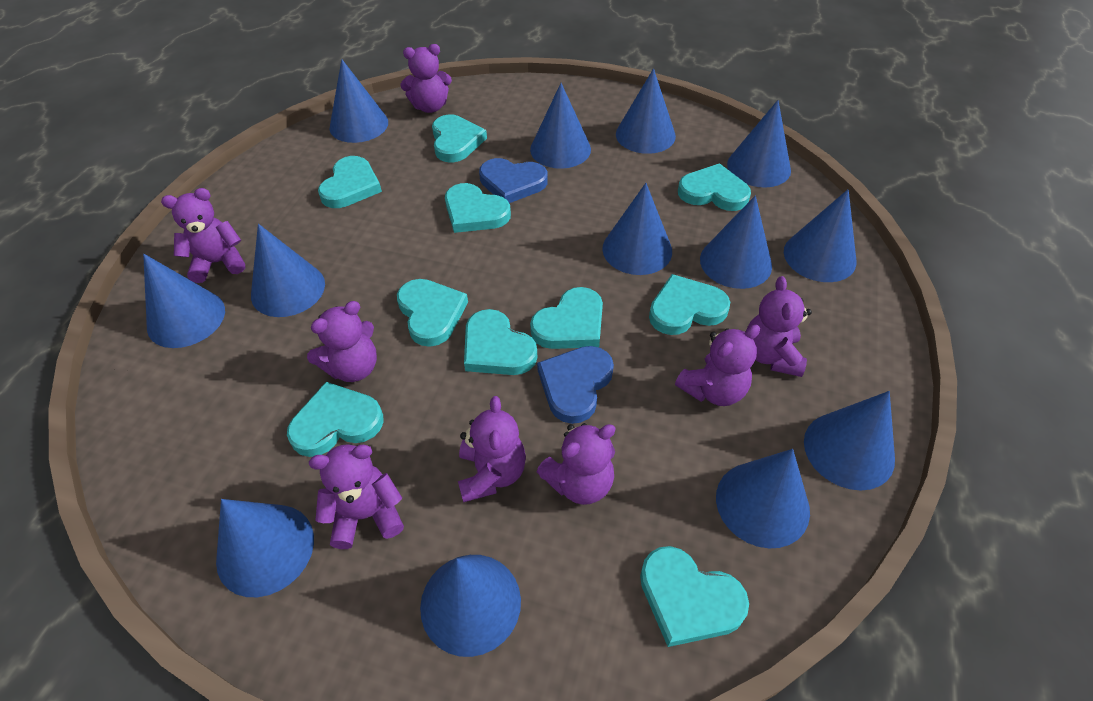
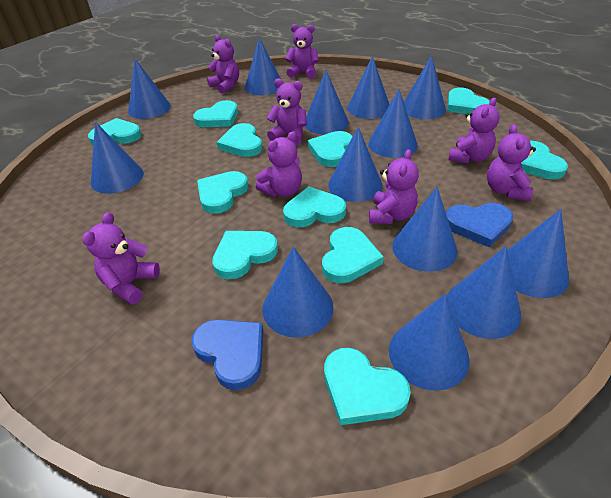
turquoise heart: 10 -> 11

